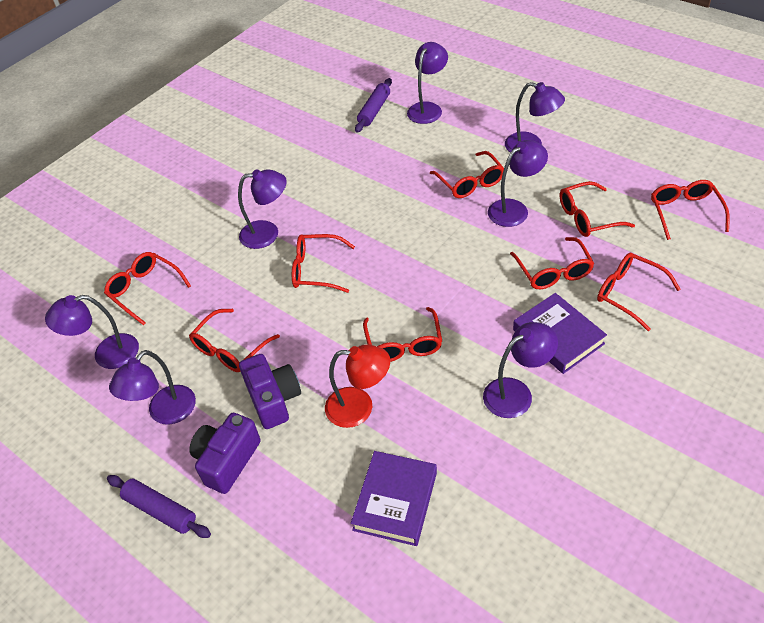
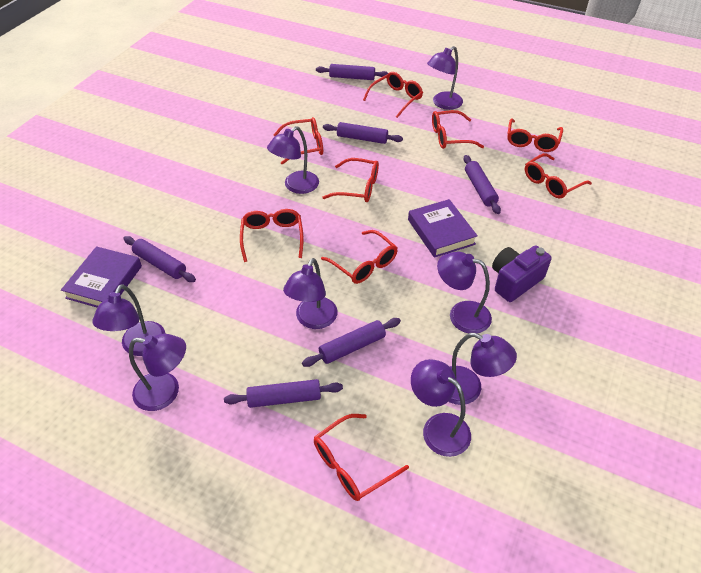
purple camera: 2 -> 1
purple lamp: 7 -> 8
purple rolling pin: 2 -> 6
red lamp: 1 -> 0

